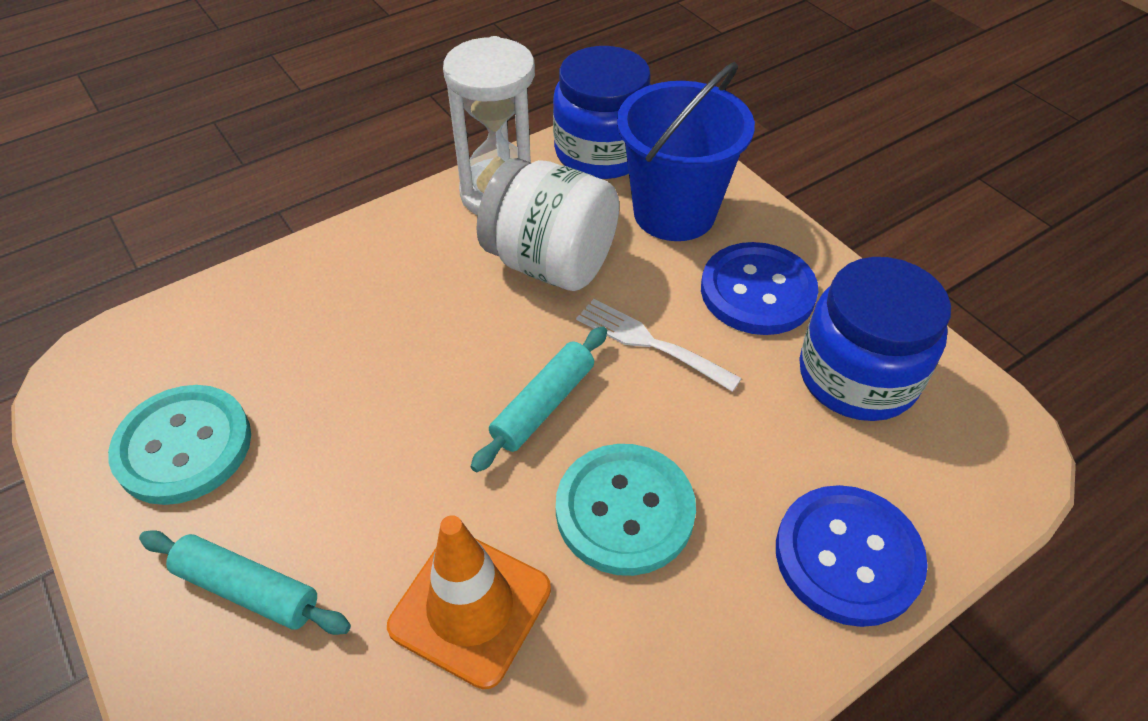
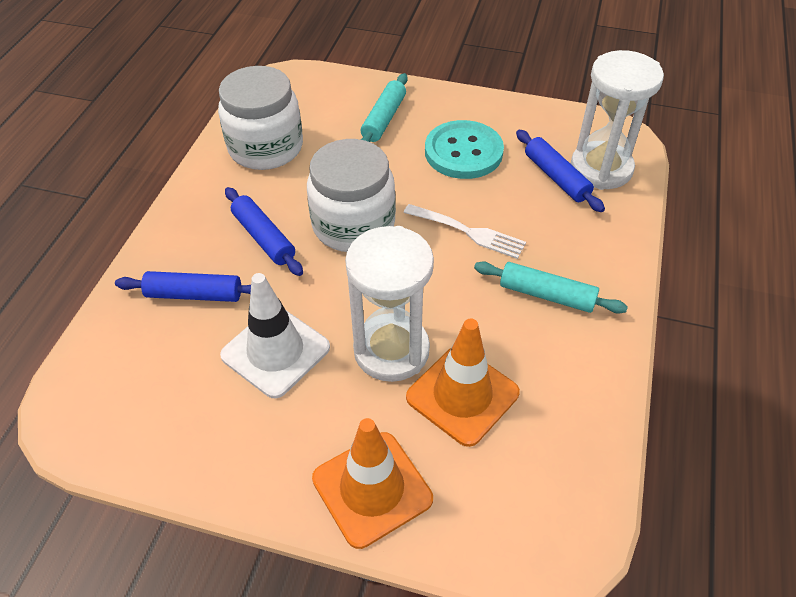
blue bucket: 1 -> 0
blue button: 2 -> 0
blue jar: 2 -> 0
blue rolling pin: 0 -> 3
orange traffic cone: 1 -> 2
turquoise button: 2 -> 1
white hourglass: 1 -> 2
white jar: 1 -> 2
white traffic cone: 0 -> 1

